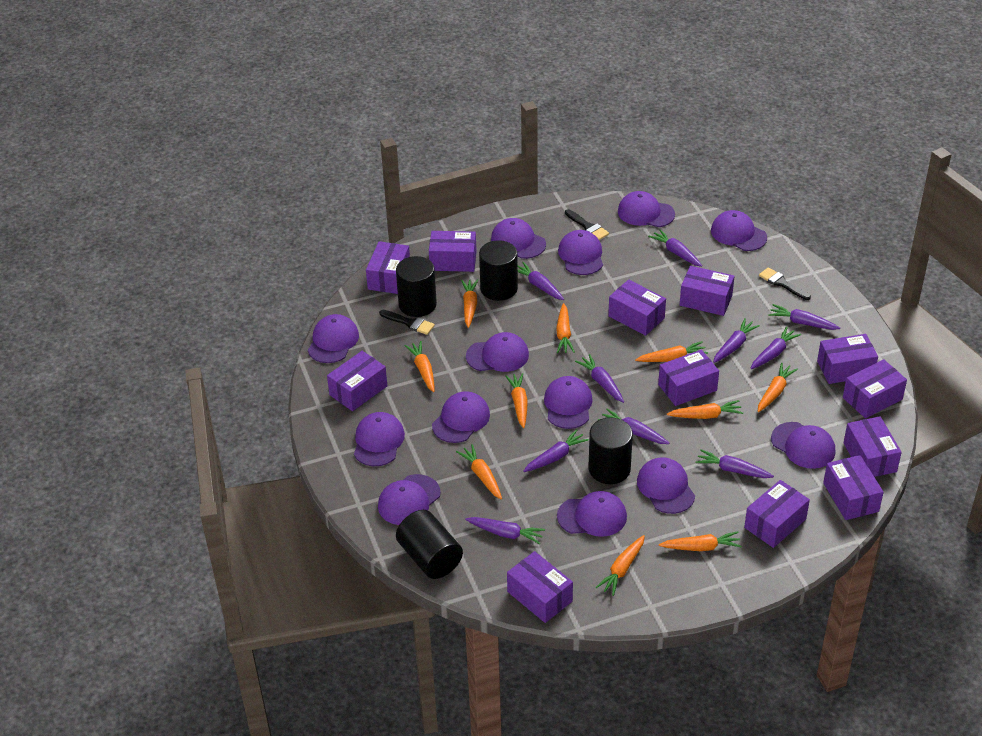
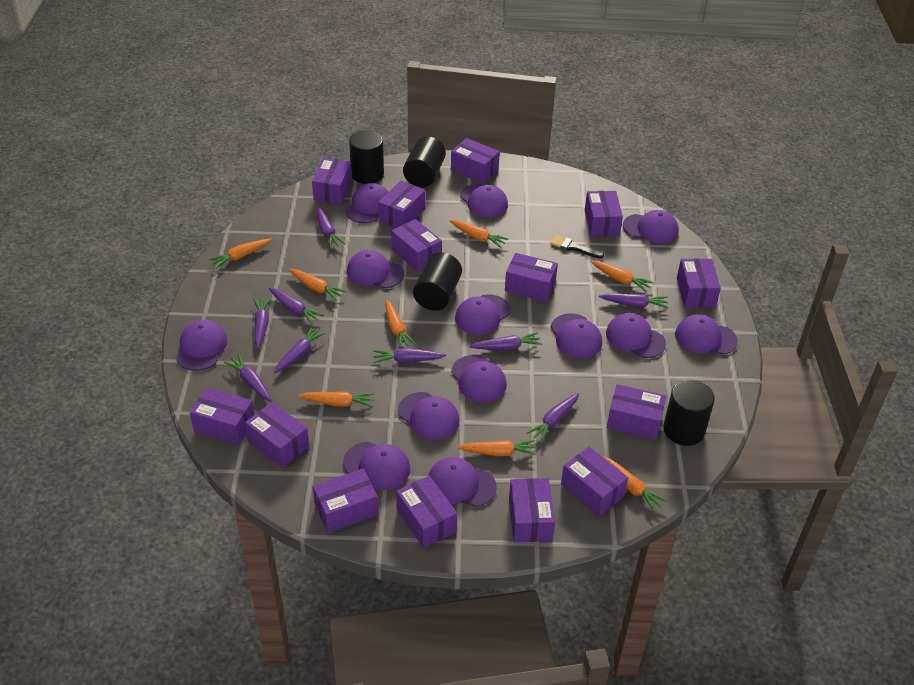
black brush: 3 -> 1
orange carrot: 10 -> 8
purple box: 12 -> 14
purple carrot: 10 -> 9

